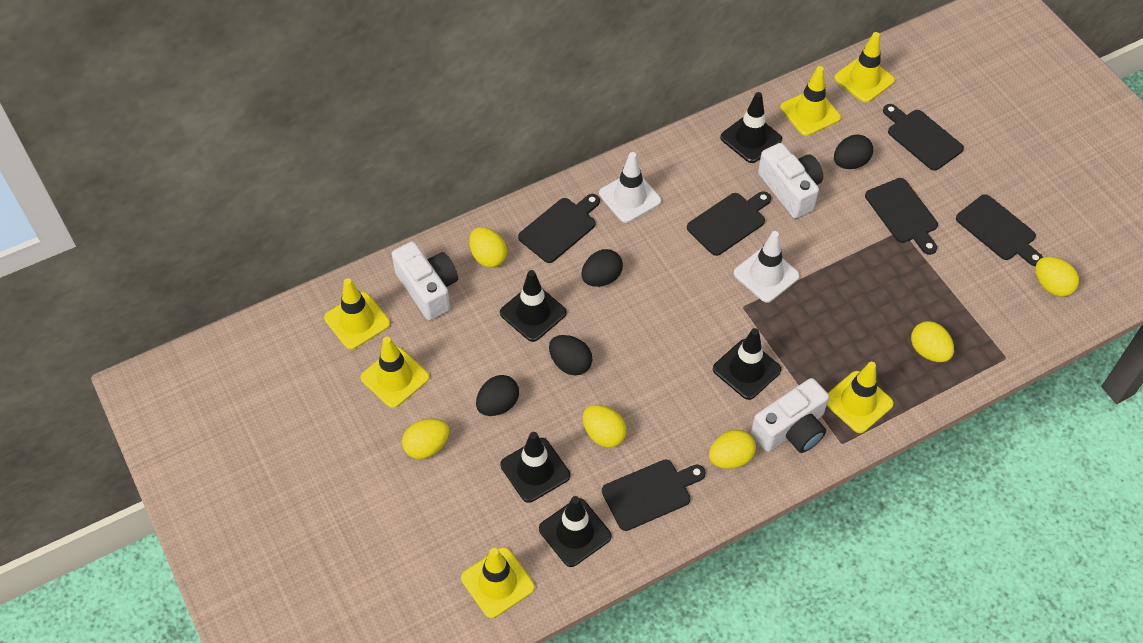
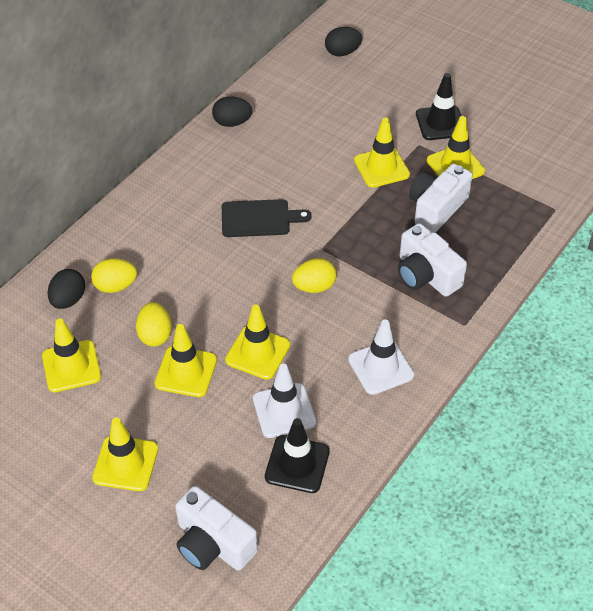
black cutting board: 6 -> 1
black egg: 4 -> 3
black traffic cone: 5 -> 2
yellow egg: 6 -> 3

